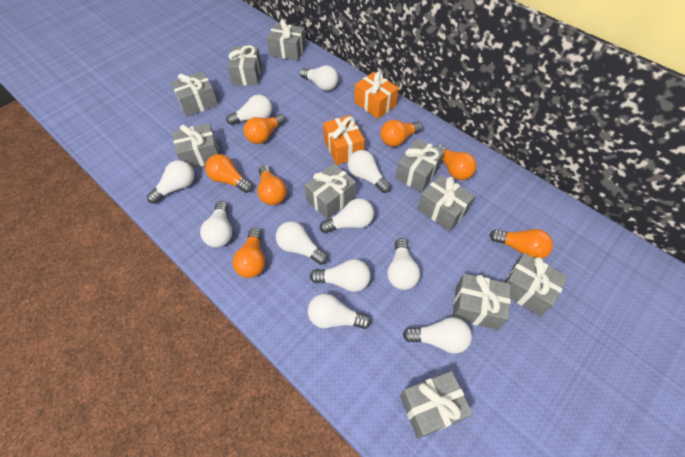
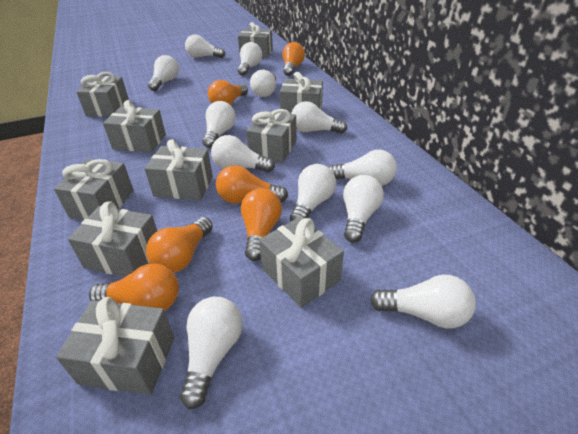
orange gift: 2 -> 0
orange light bulb: 7 -> 6
white light bulb: 11 -> 12

